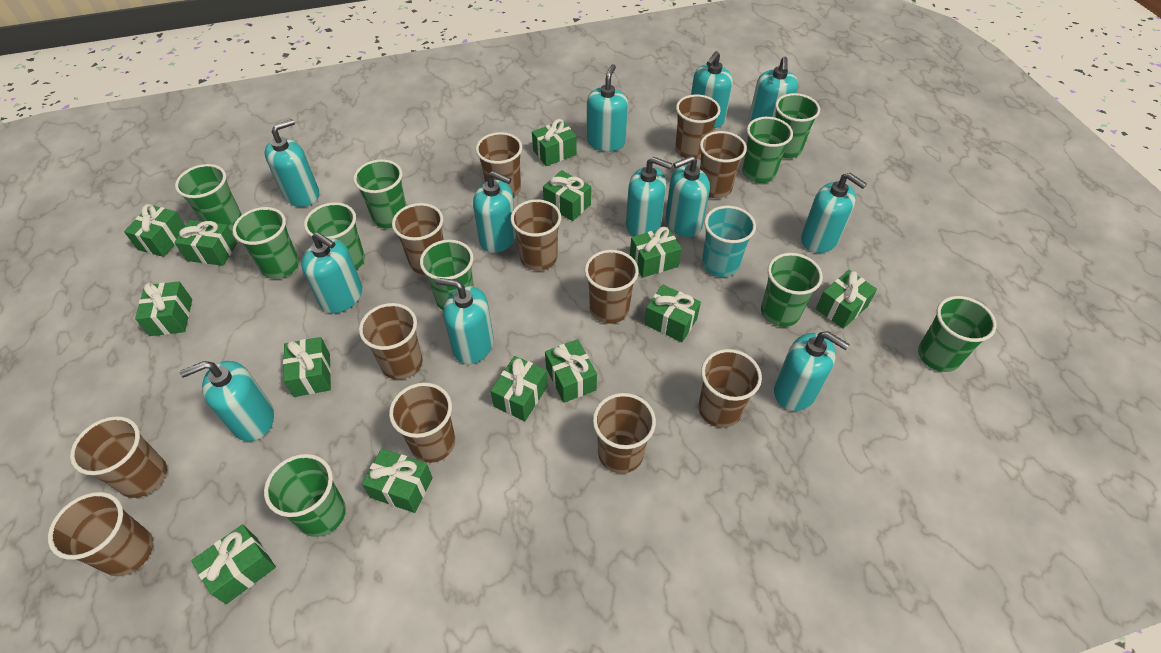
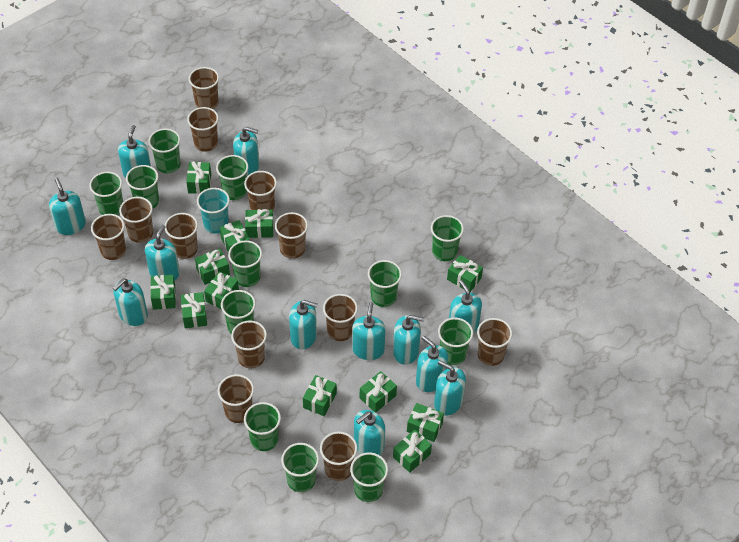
green cup: 10 -> 12
green gift: 13 -> 12

